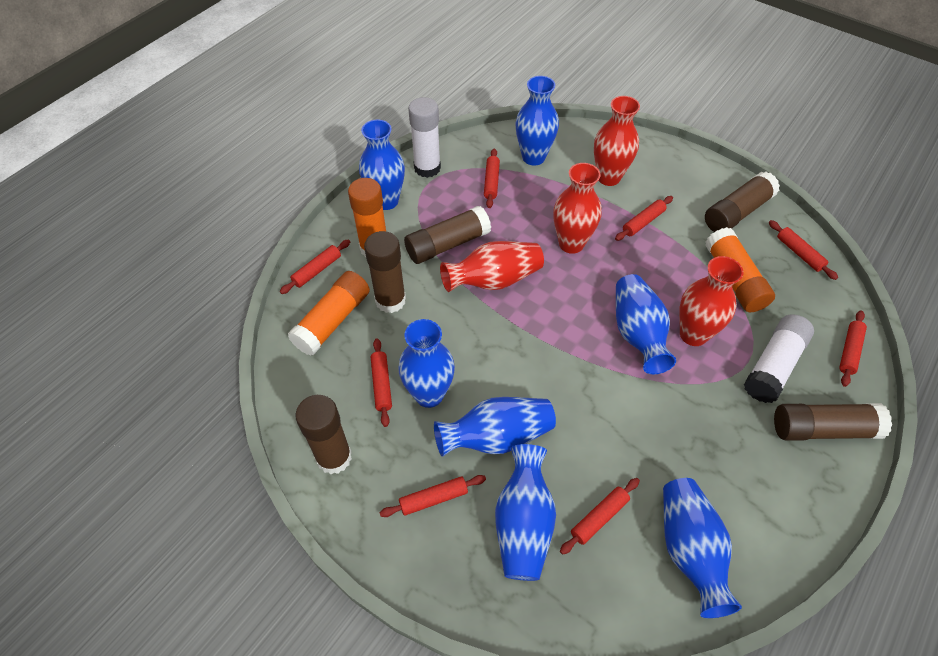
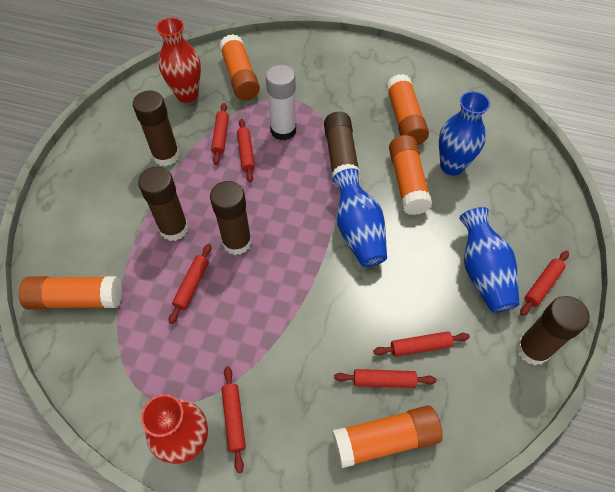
blue vase: 7 -> 3
orange glue stick: 3 -> 5
red rolling pin: 8 -> 7
red vase: 4 -> 2
white glue stick: 2 -> 1

